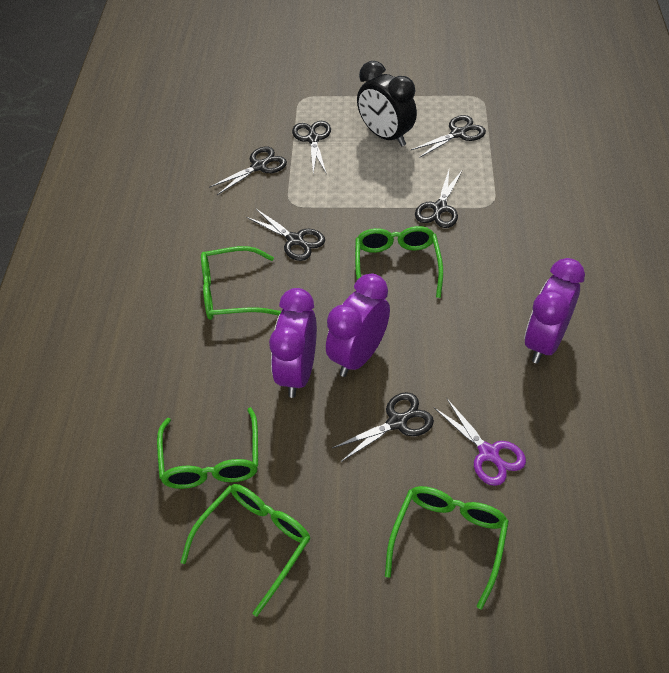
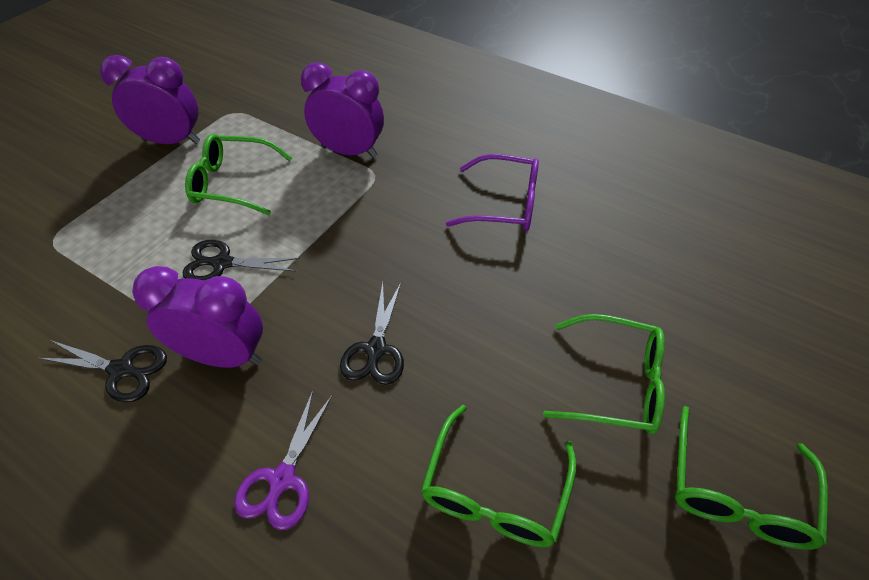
black clock: 1 -> 0
black scissors: 6 -> 3
green glasses: 5 -> 4
purple glasses: 0 -> 1

